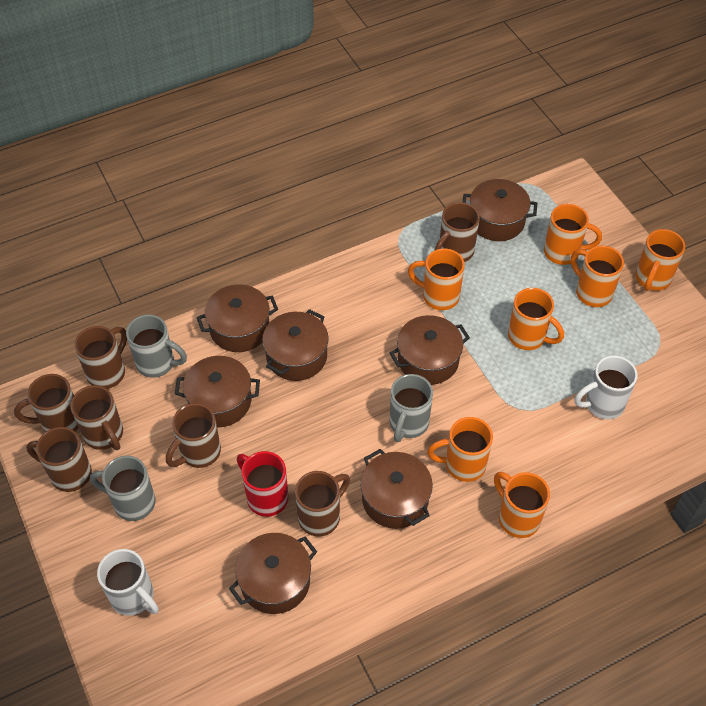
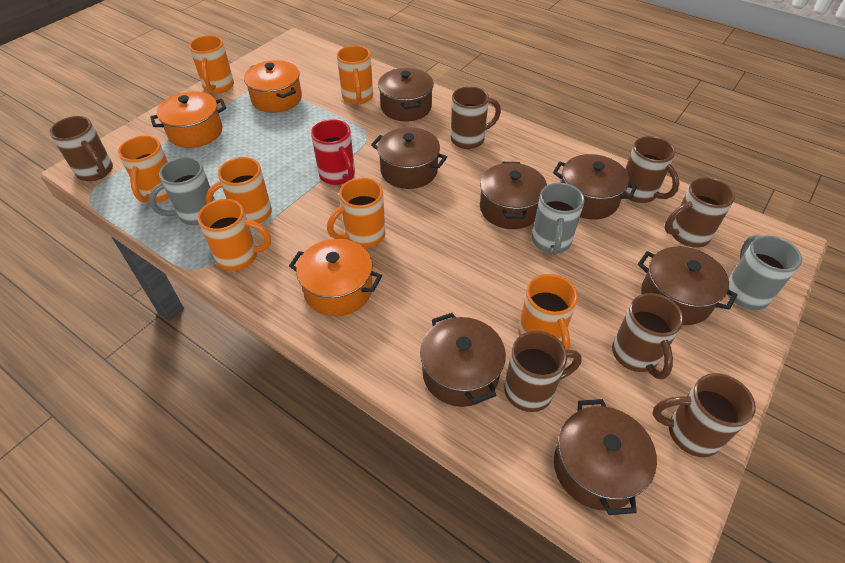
orange pot: 0 -> 3
white mug: 2 -> 0

